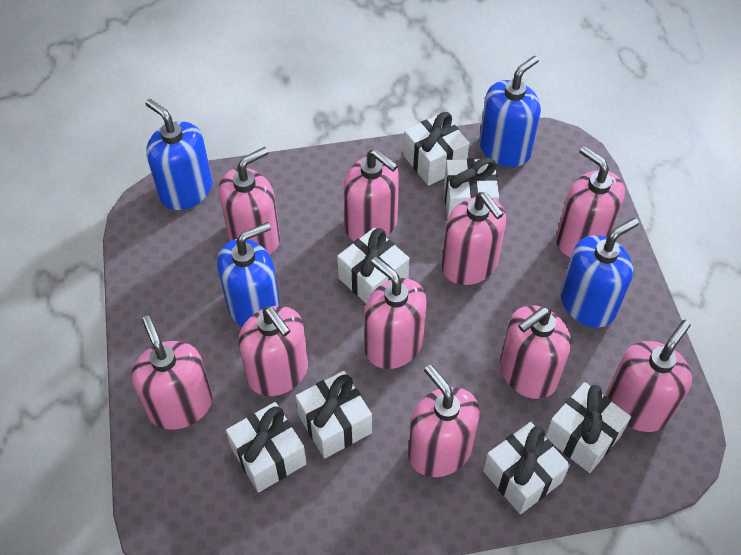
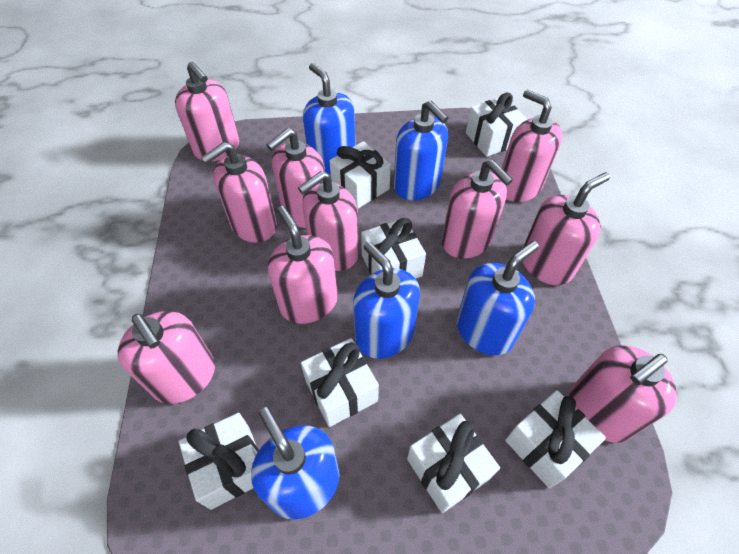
blue soap dispenser: 4 -> 5

